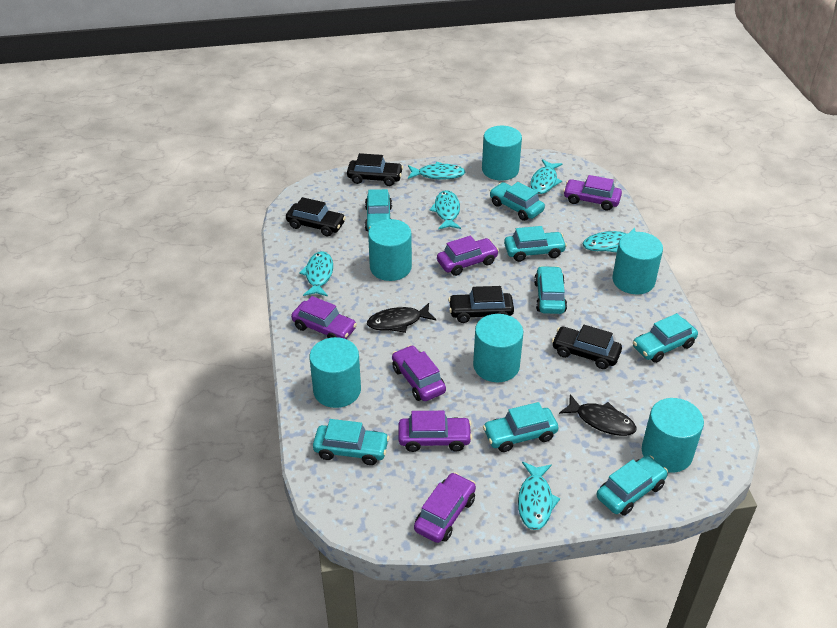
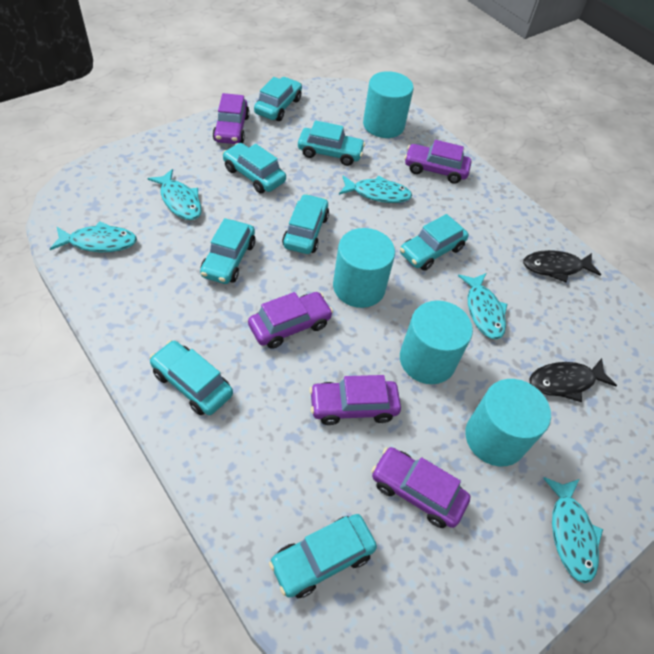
black car: 4 -> 0
purple car: 6 -> 5
turquoise cylinder: 6 -> 4
turquoise fish: 6 -> 5

